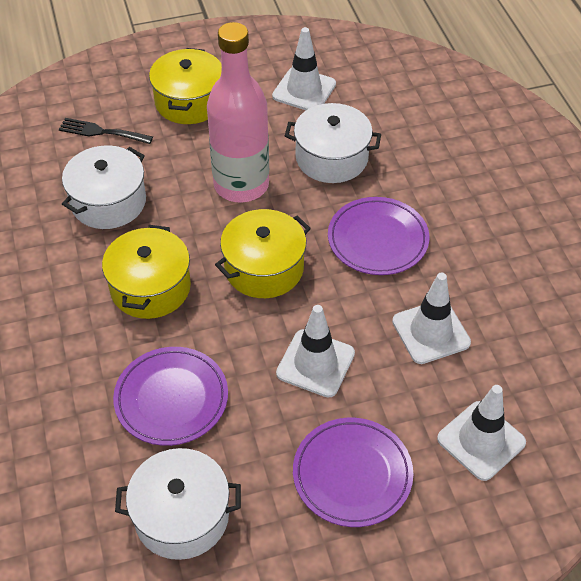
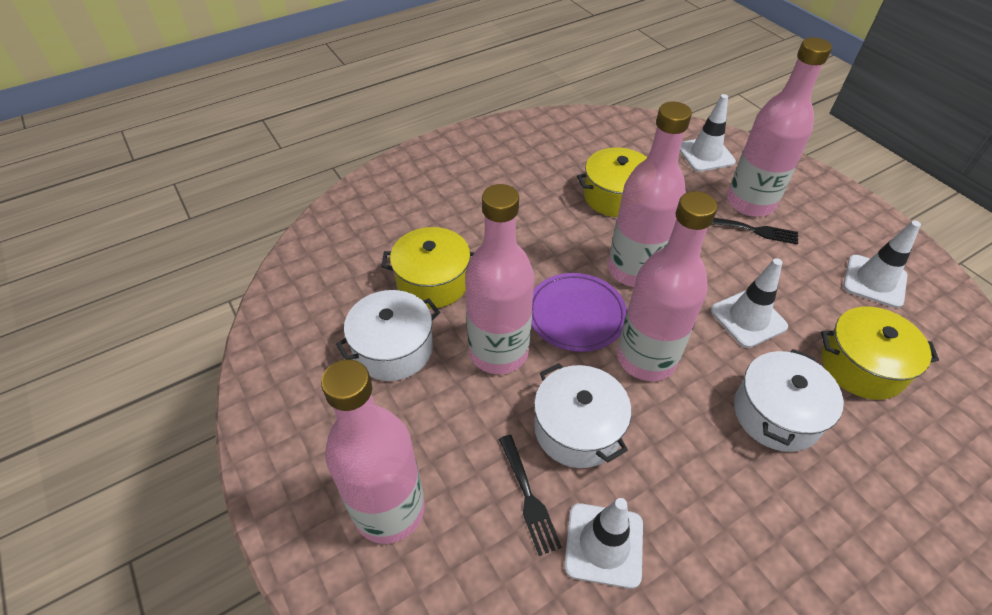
black fork: 1 -> 2
pink bottle: 1 -> 5
purple plate: 3 -> 1

